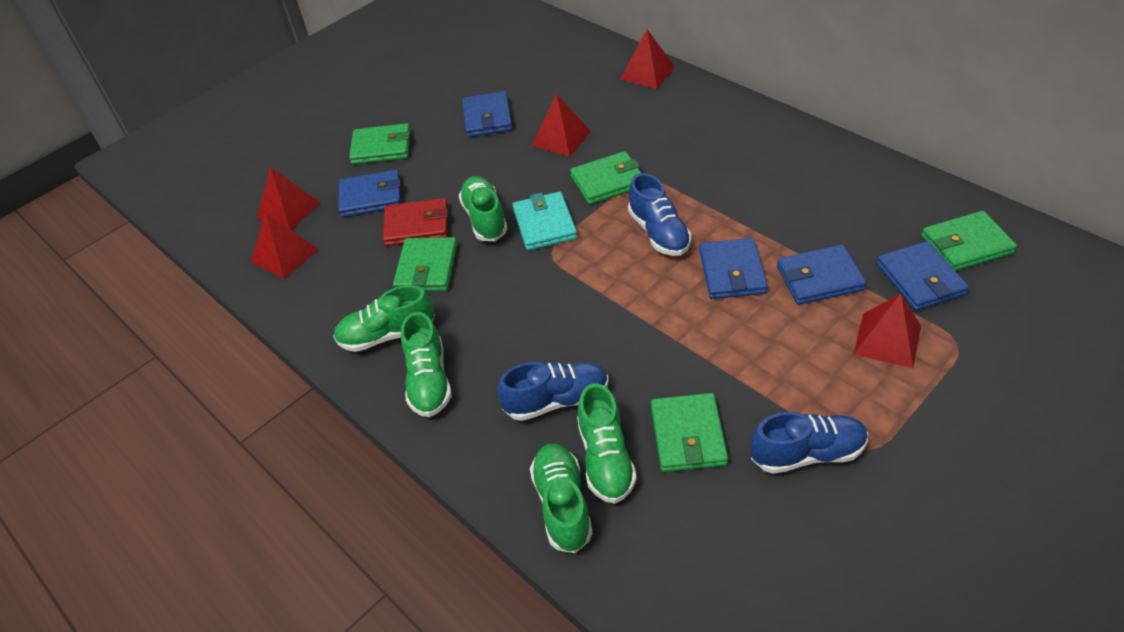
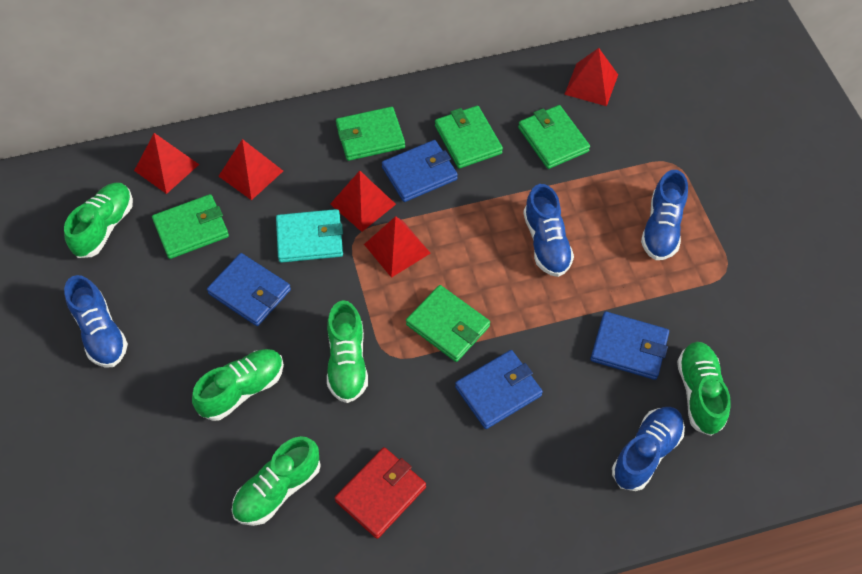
blue shoe: 3 -> 4
blue wallet: 5 -> 4

